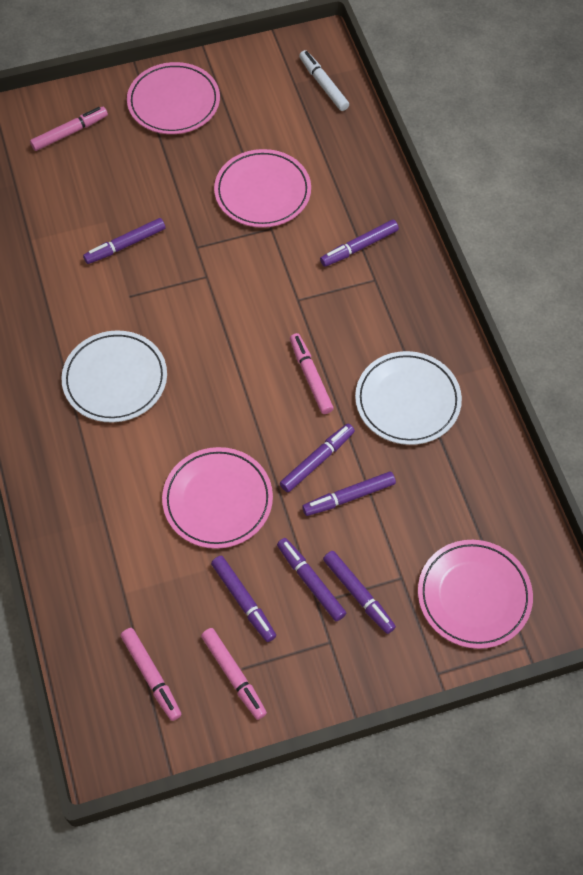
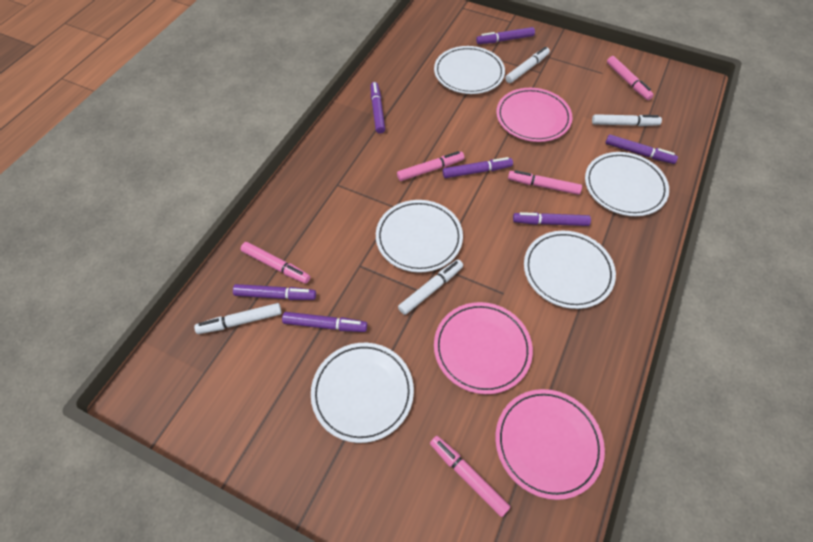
pink marker: 4 -> 5
pink plate: 4 -> 3
white marker: 1 -> 4
white plate: 2 -> 5

